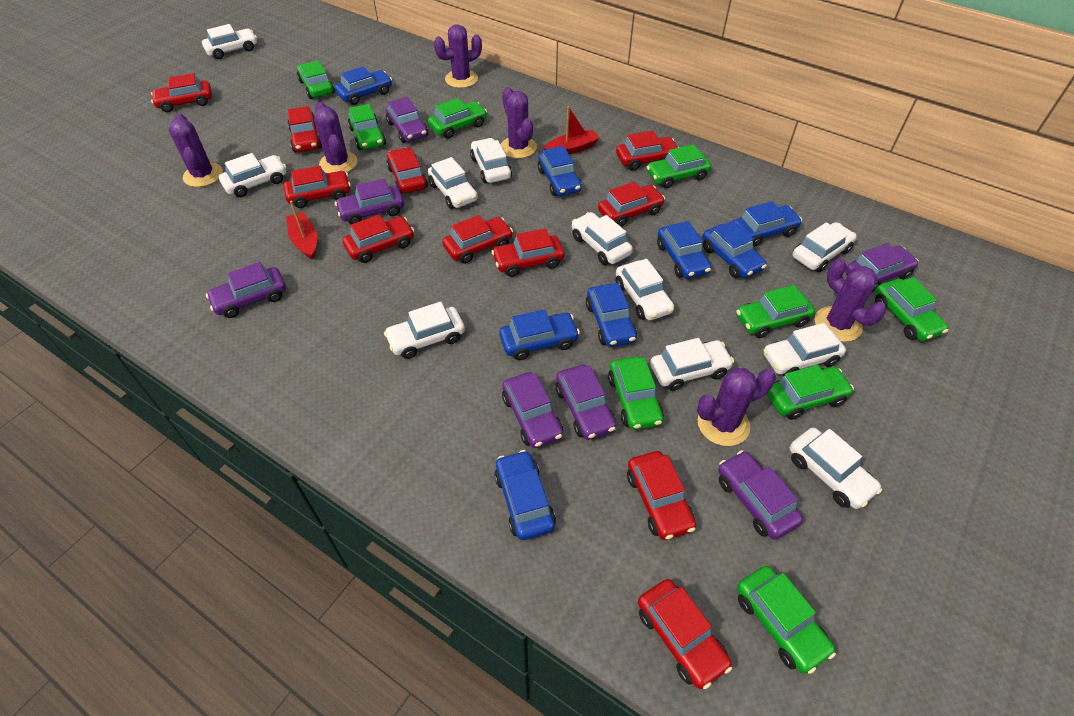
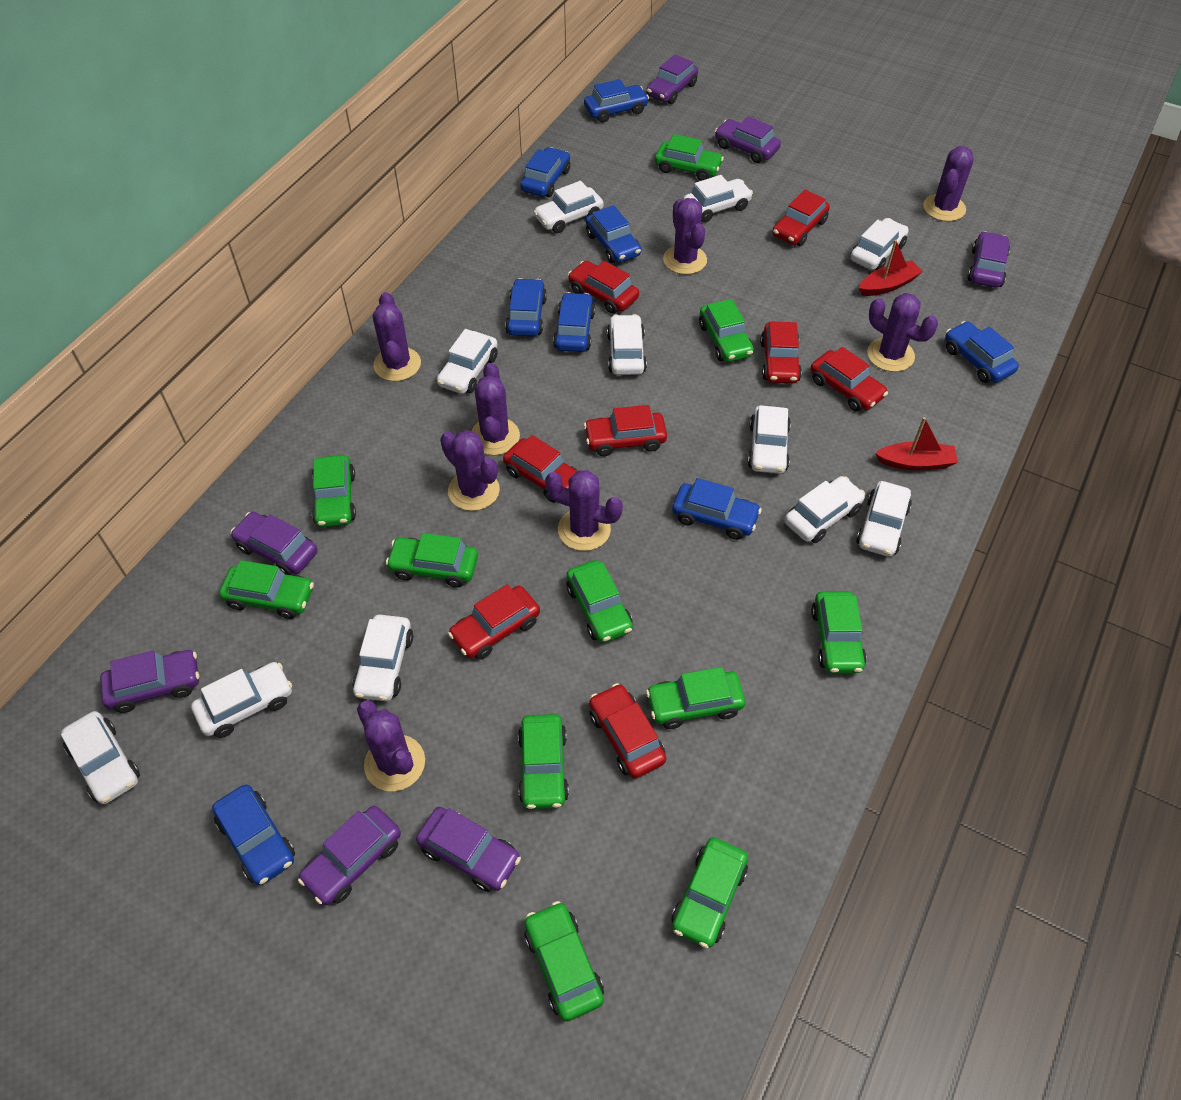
green car: 9 -> 11
purple cactus: 6 -> 8
red car: 11 -> 8

